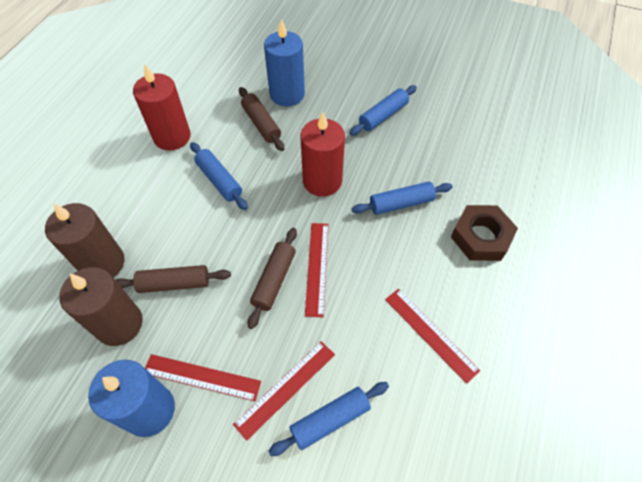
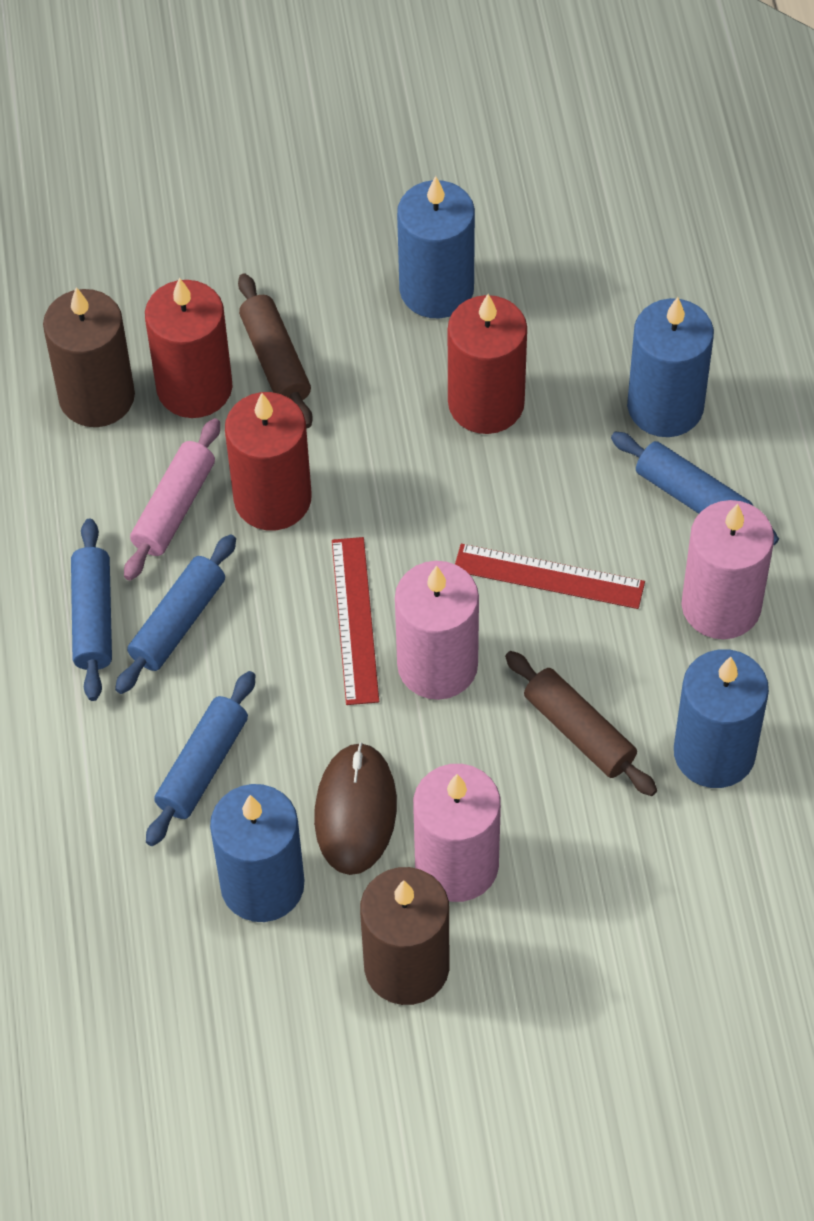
blue candle: 2 -> 4
brown mouse: 0 -> 1
brown nut: 1 -> 0
brown rolling pin: 3 -> 2
pink candle: 0 -> 3
pink rolling pin: 0 -> 1
red candle: 2 -> 3
red ruler: 4 -> 2

